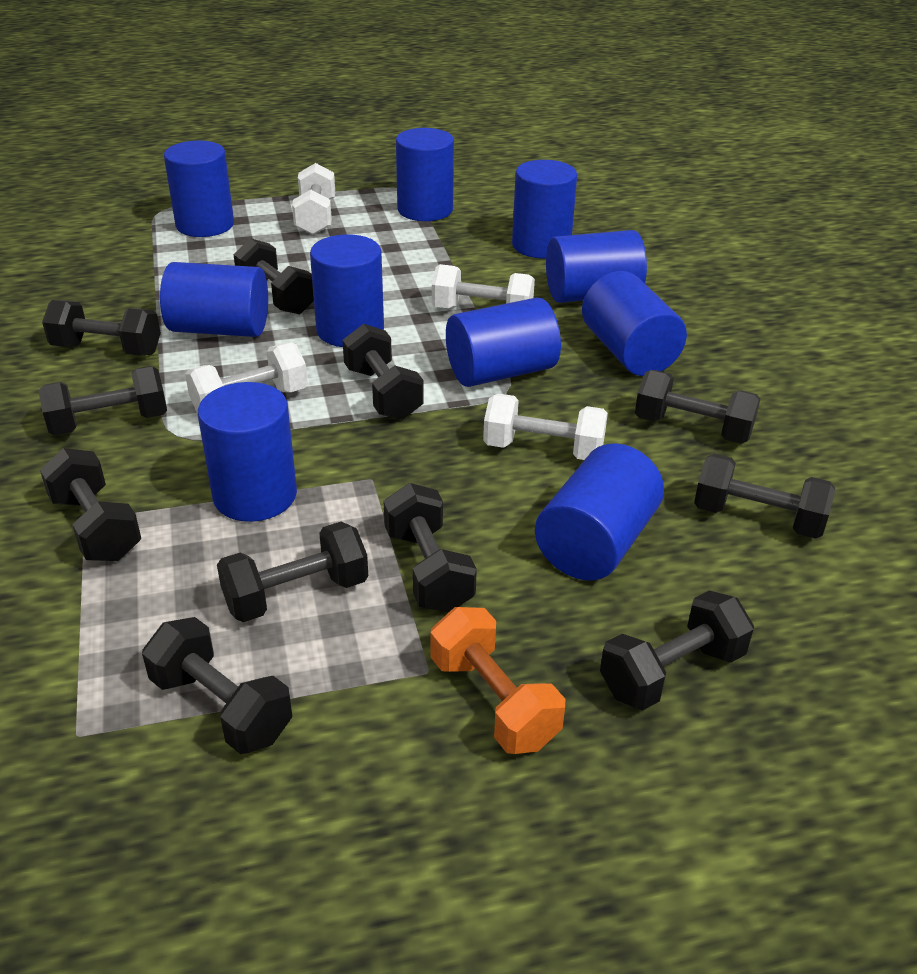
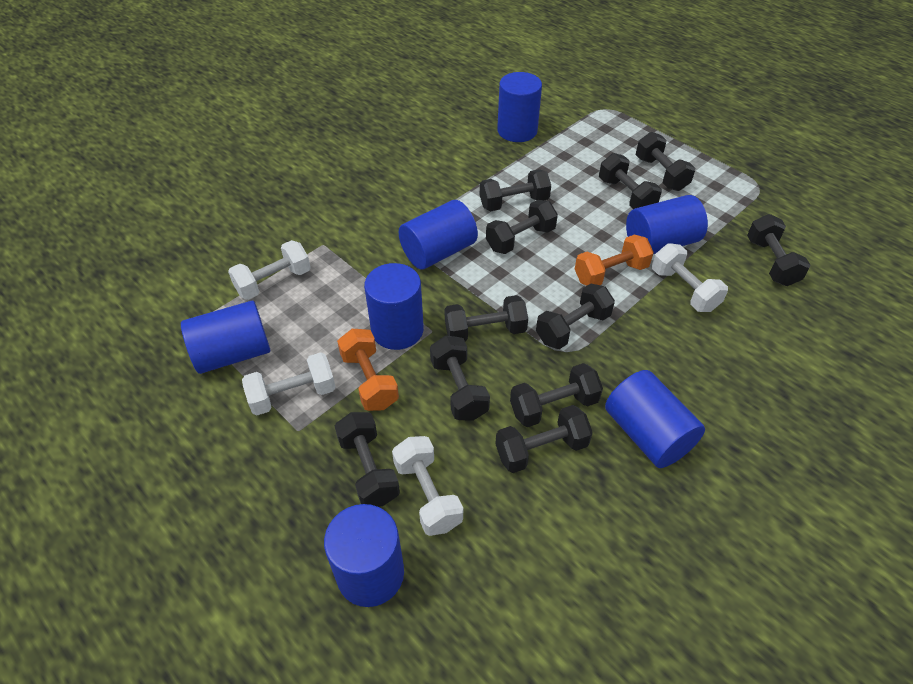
blue cylinder: 10 -> 7
orange dumbbell: 1 -> 2

